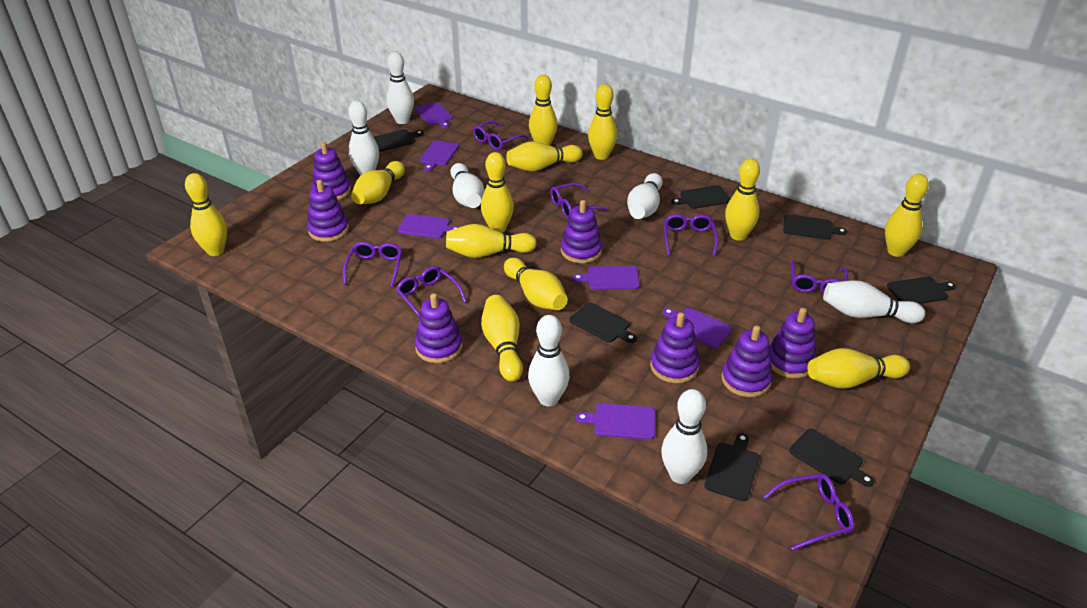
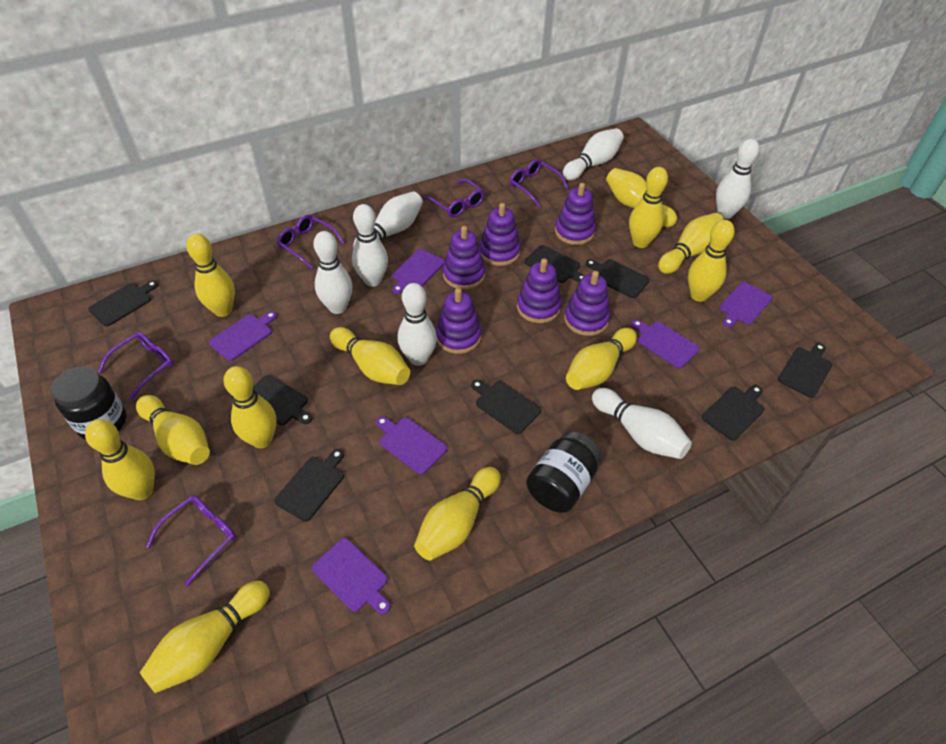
black cutting board: 7 -> 8
black jar: 0 -> 2
purple glasses: 7 -> 5
purple stacking toy: 7 -> 6

